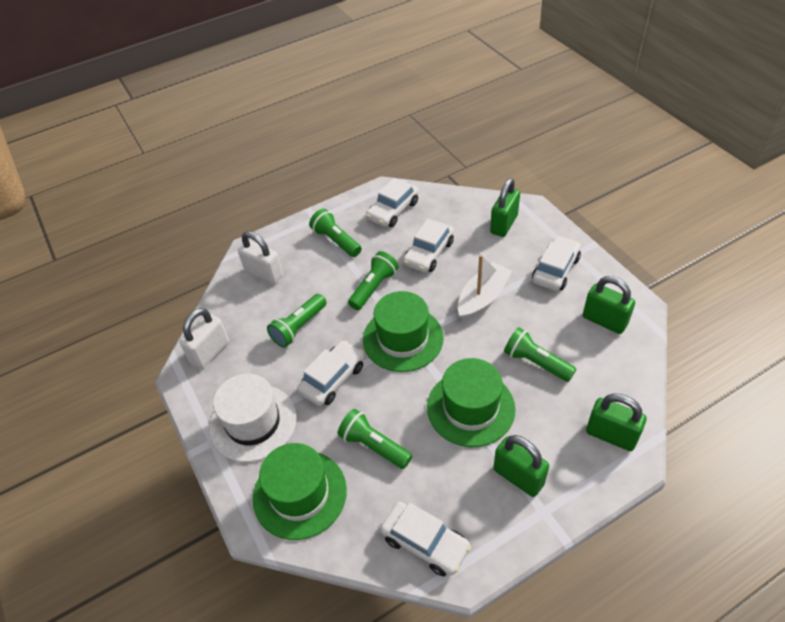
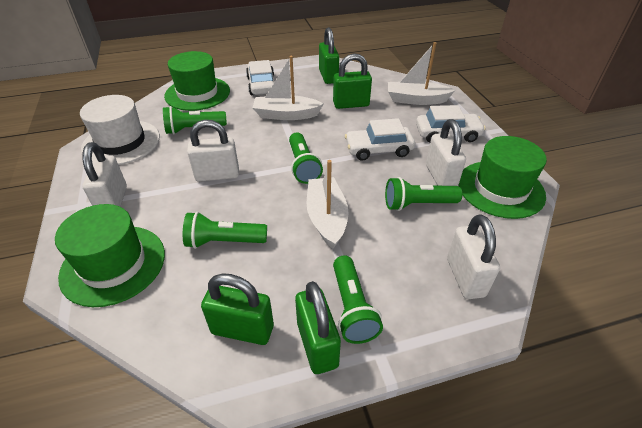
white boat: 1 -> 3
white car: 5 -> 3
white padlock: 2 -> 4

